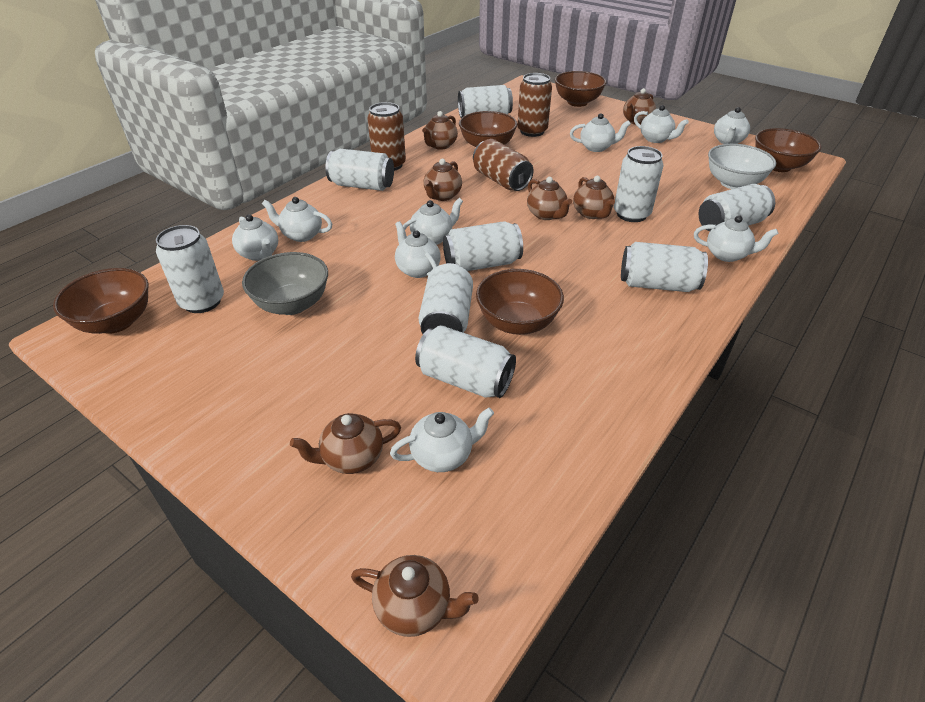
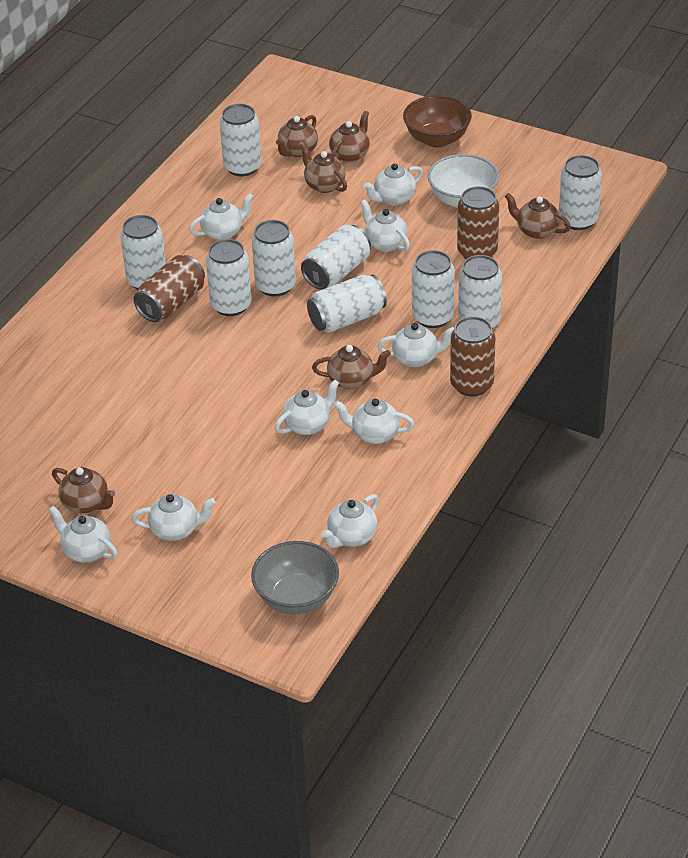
brown bowl: 5 -> 1
brown teapot: 7 -> 6

